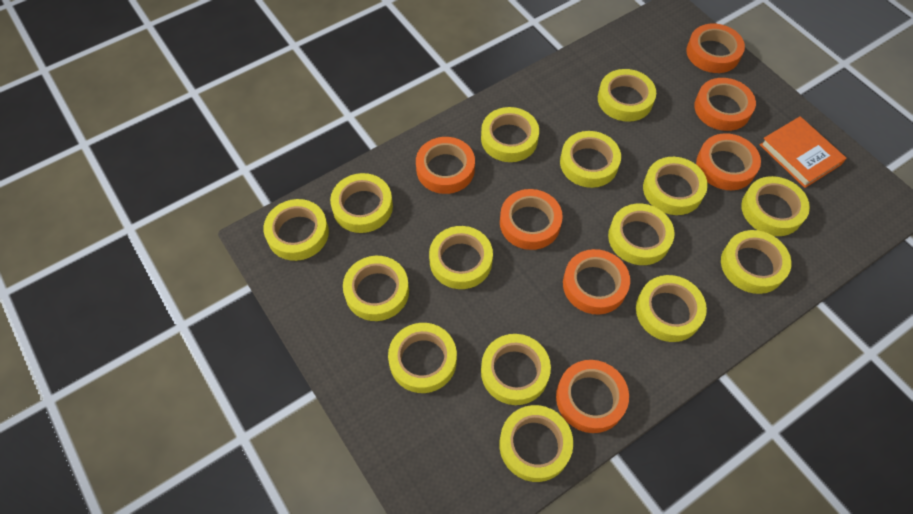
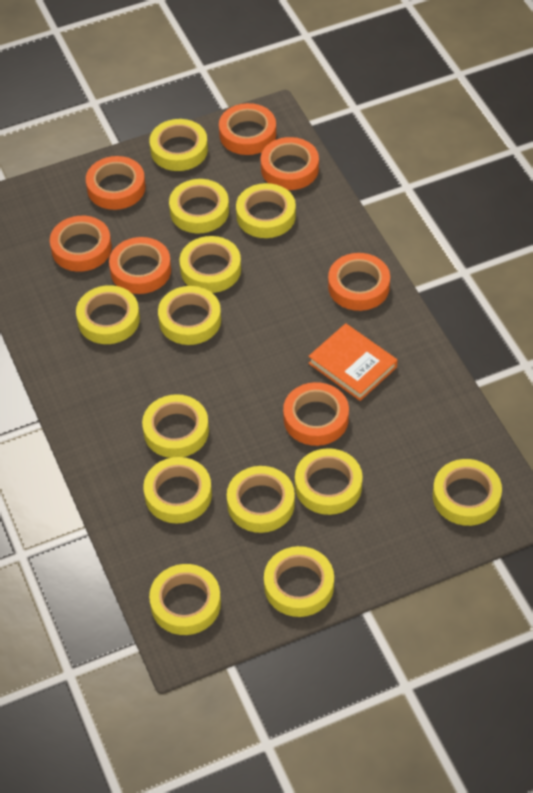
yellow tape: 15 -> 13

